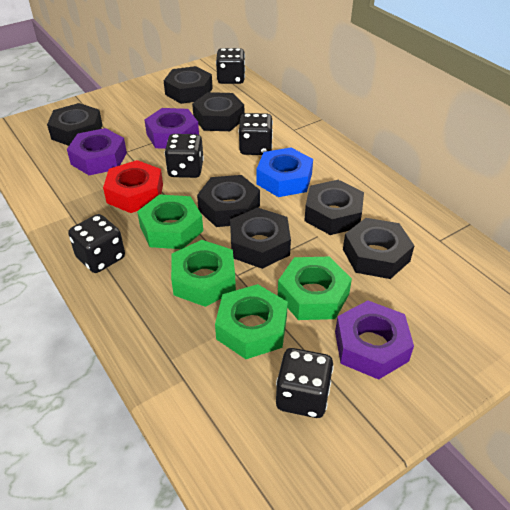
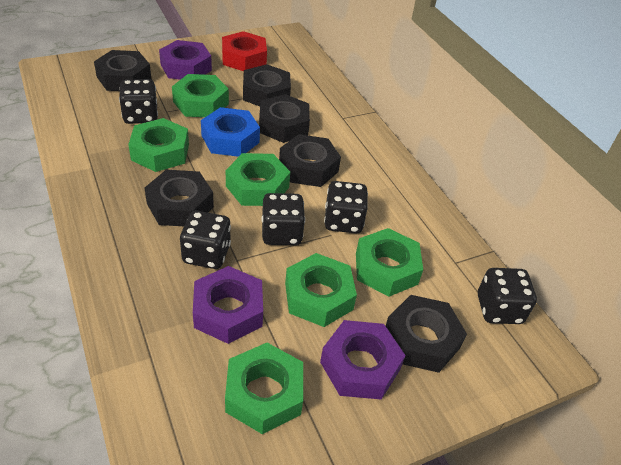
black nut: 7 -> 6
green nut: 4 -> 6

